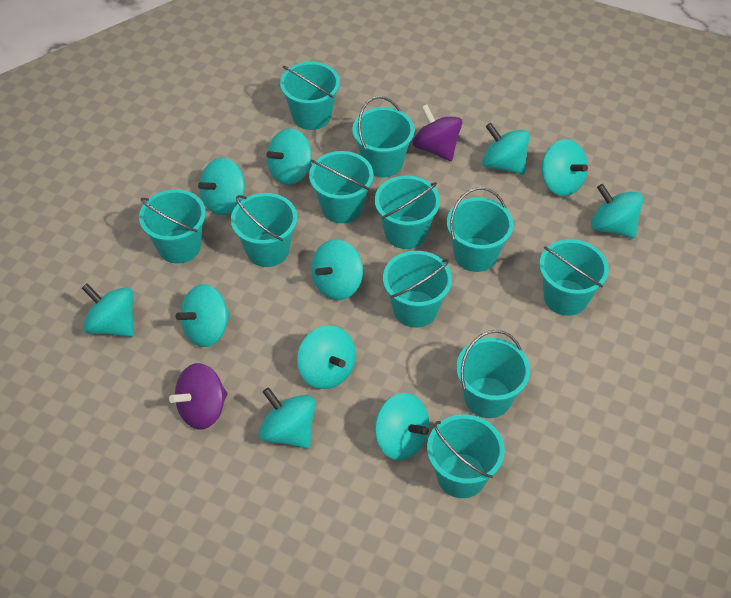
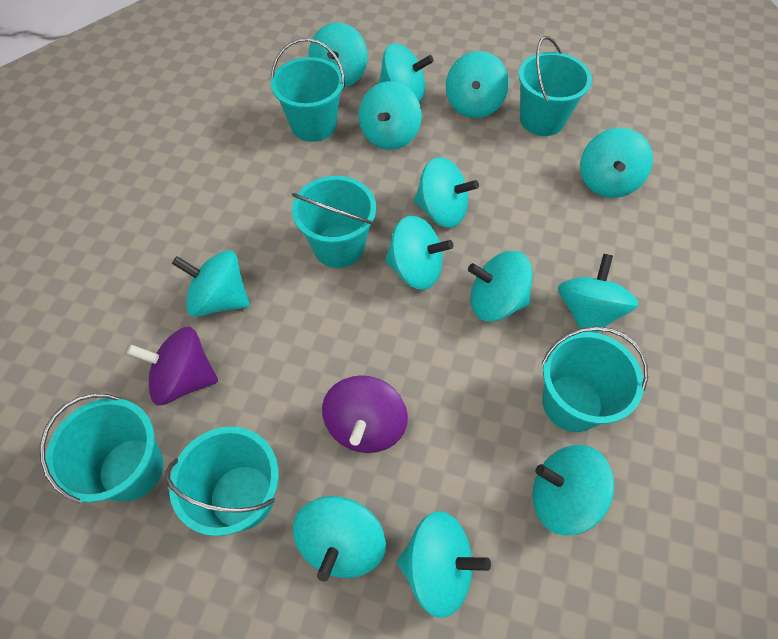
turquoise bucket: 11 -> 6
turquoise spinning top: 11 -> 13

